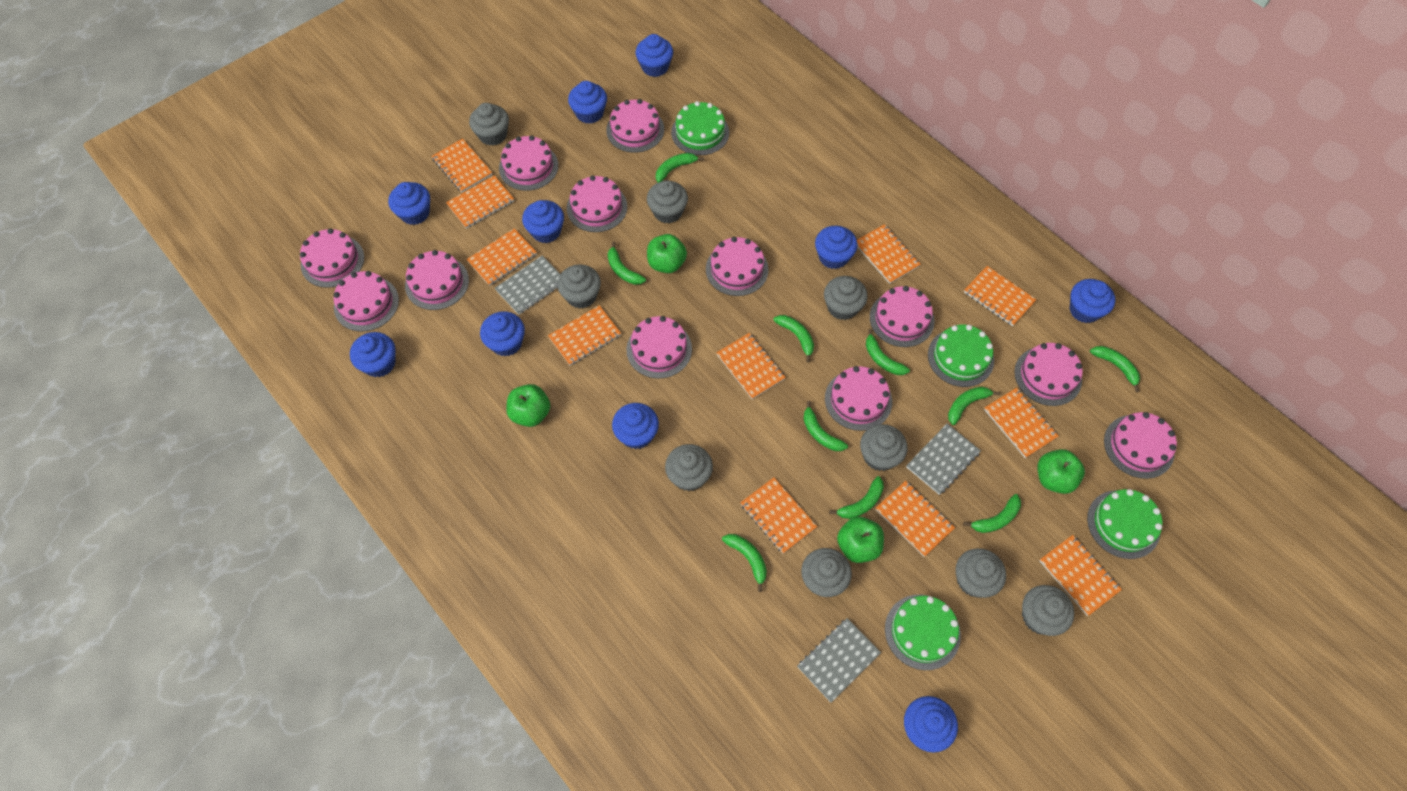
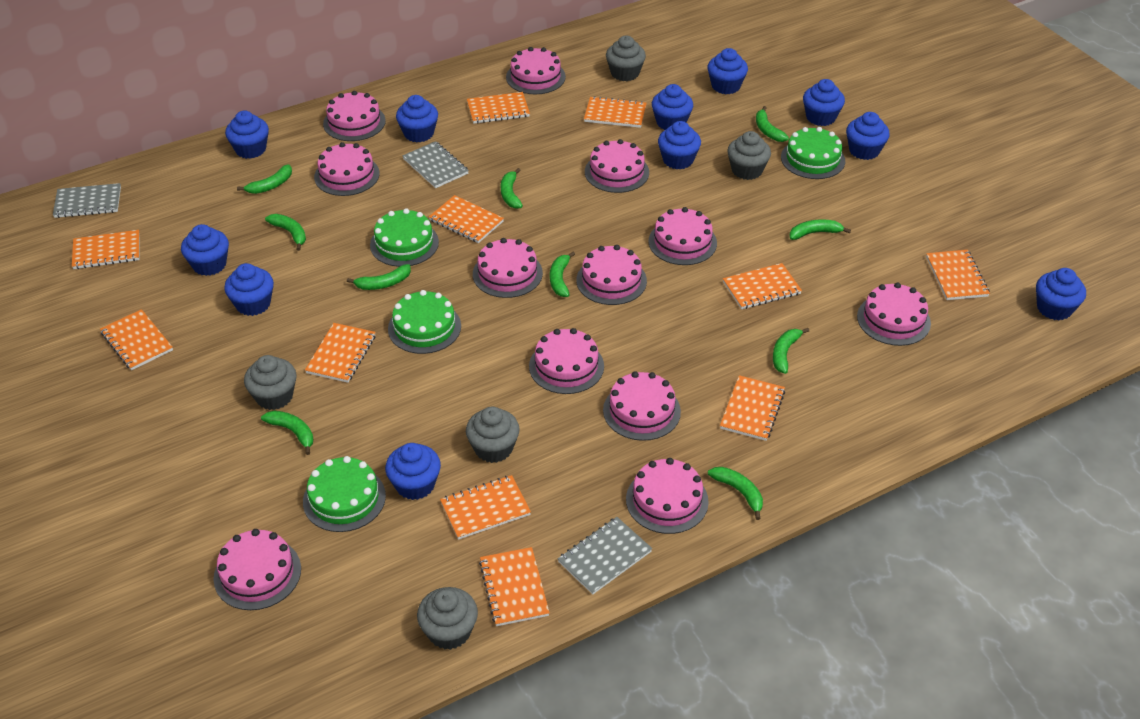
blue cupcake: 10 -> 11
green apple: 4 -> 0
grey cupcake: 9 -> 5

